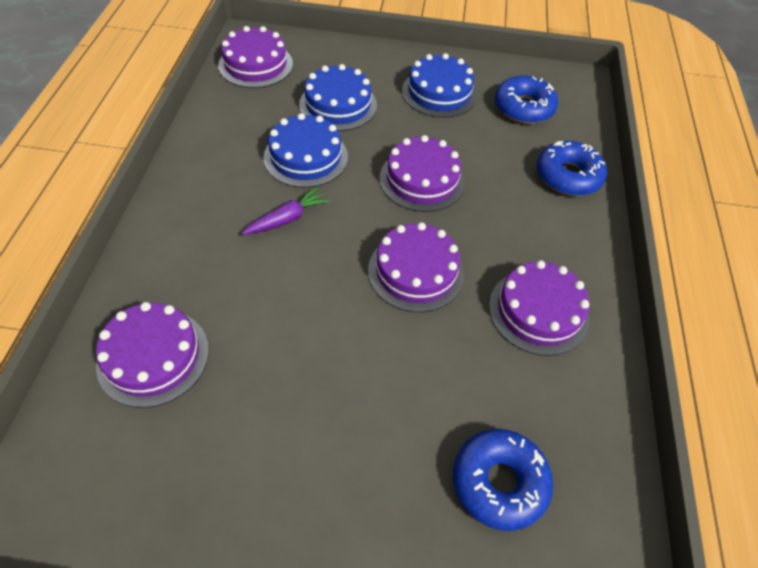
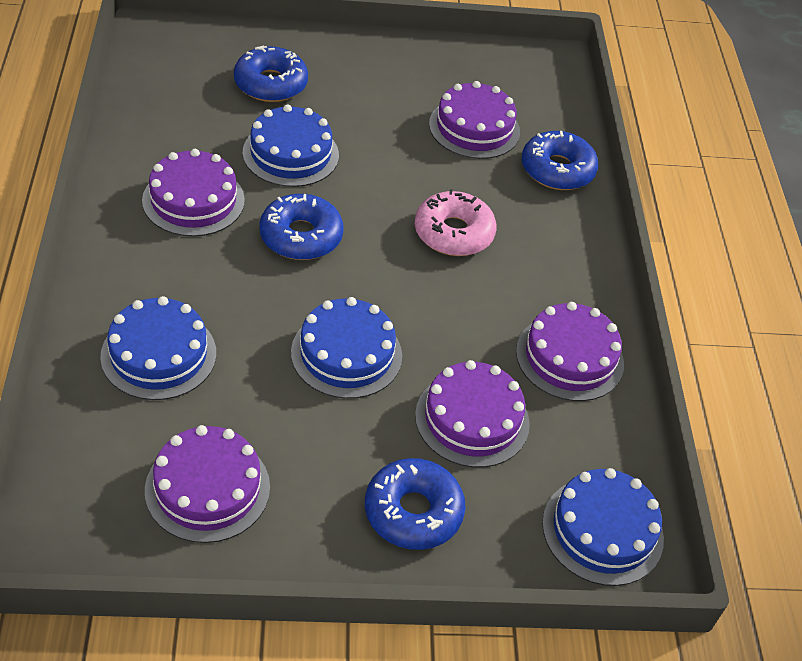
blue cake: 3 -> 4
blue donut: 3 -> 4
pink donut: 0 -> 1
purple carrot: 1 -> 0

